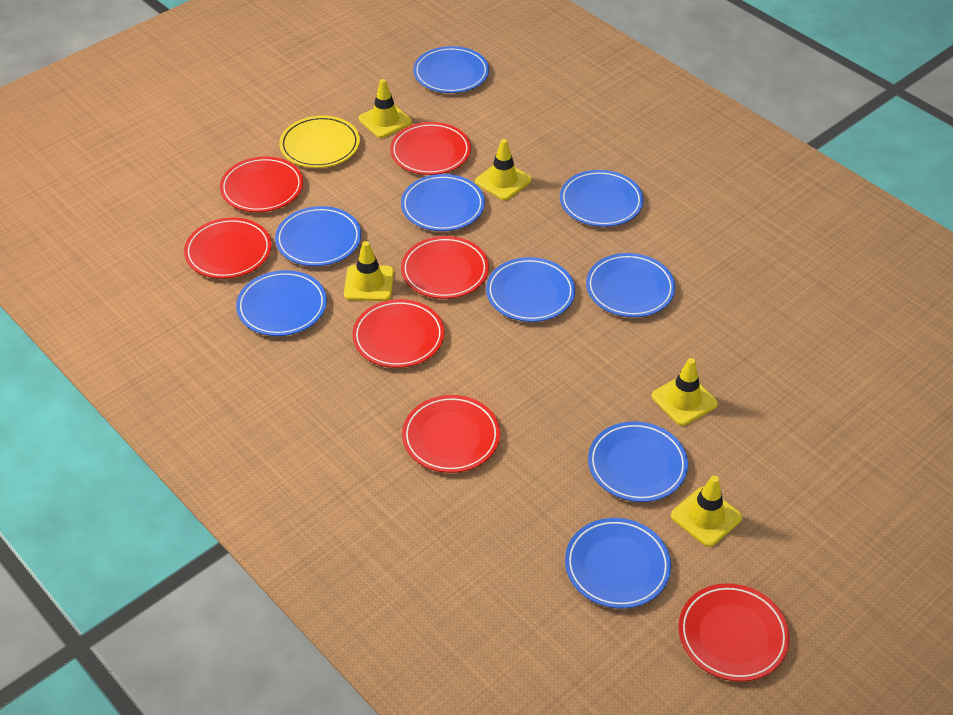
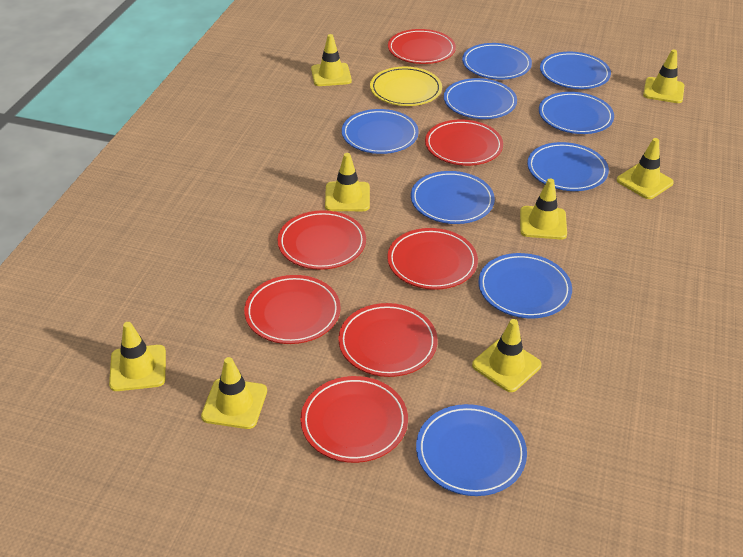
yellow traffic cone: 5 -> 8

